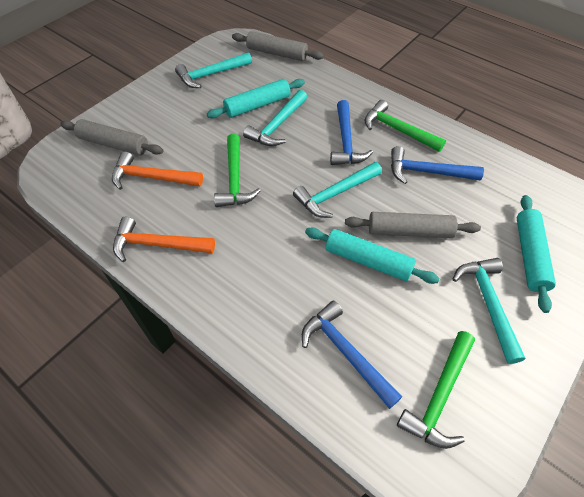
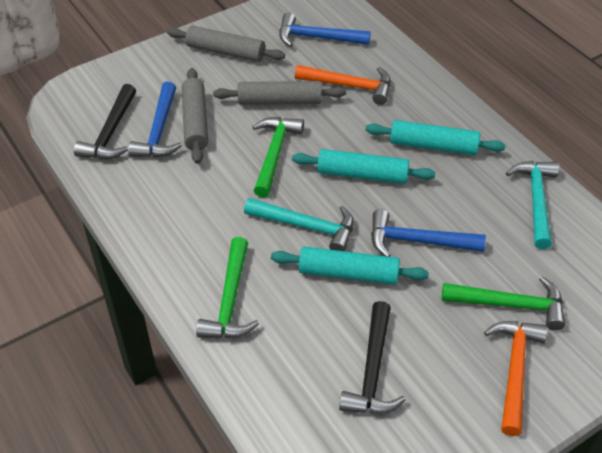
black hammer: 0 -> 2
turquoise hammer: 4 -> 2

